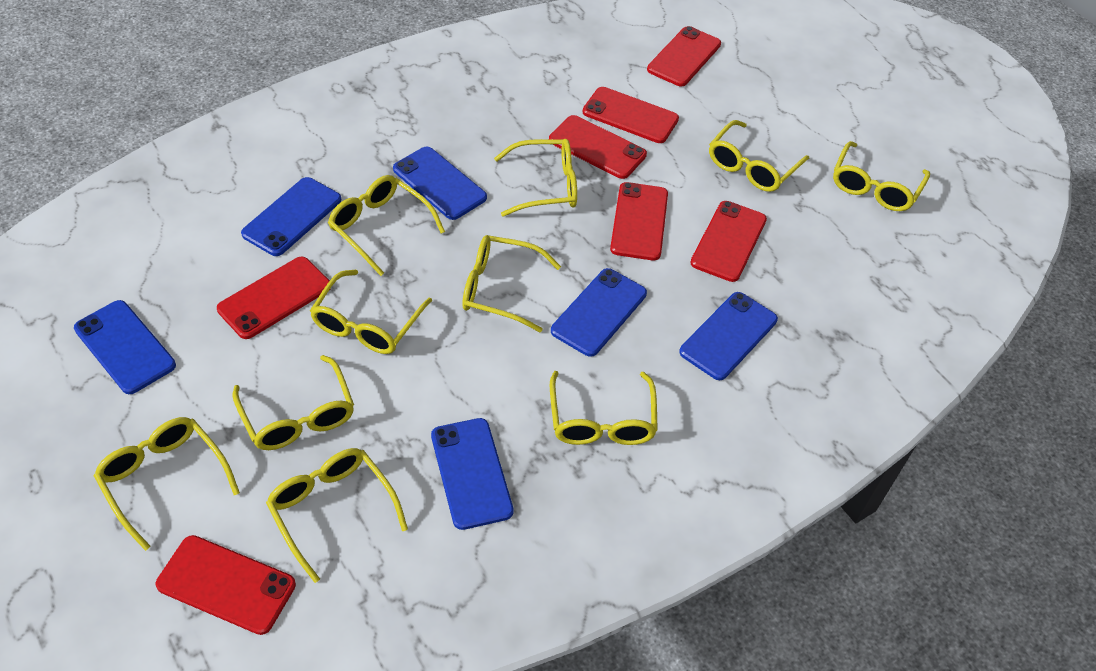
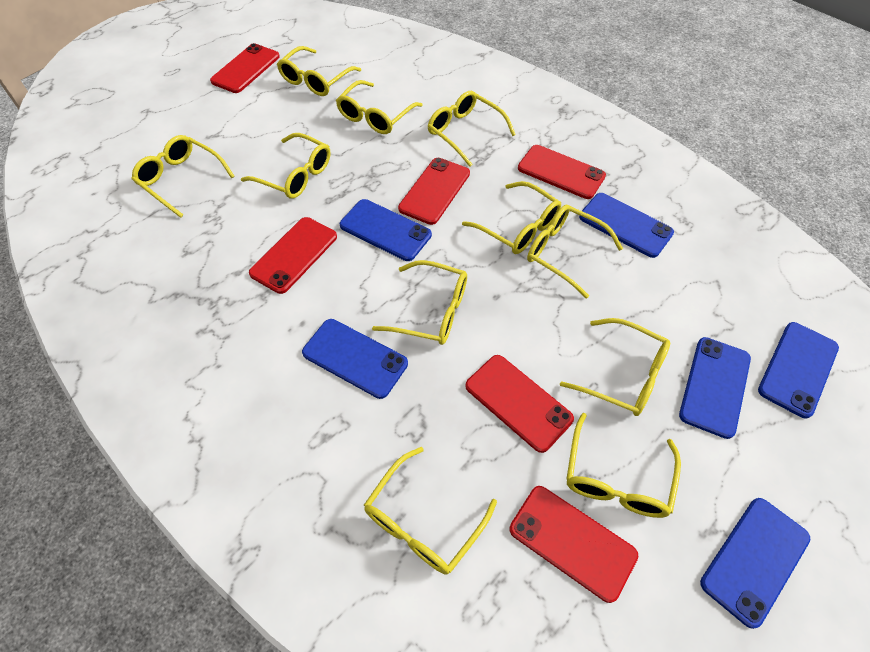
red phone: 7 -> 6
yellow glasses: 10 -> 11

